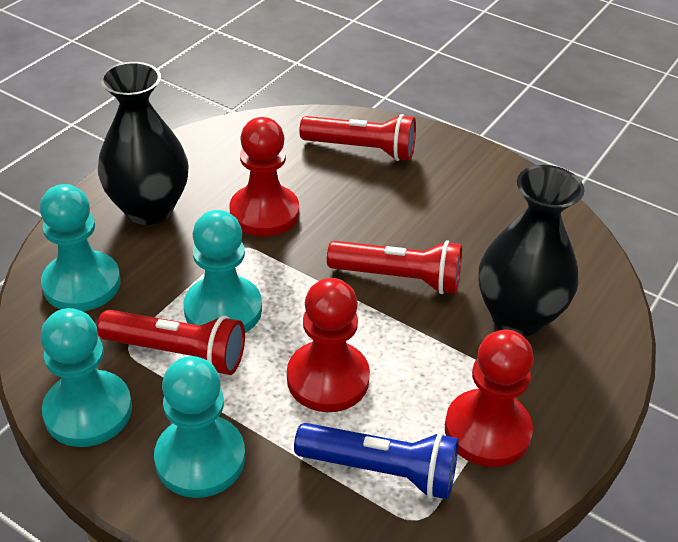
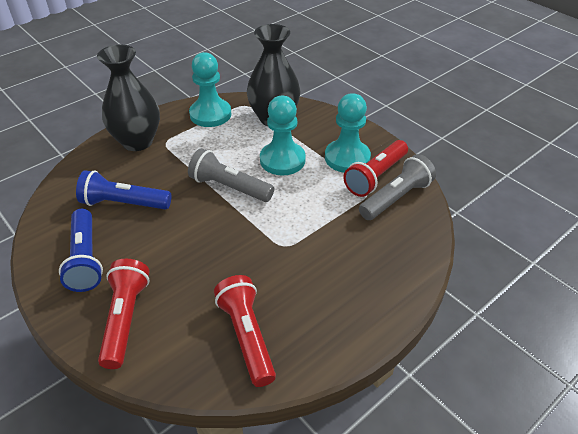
blue flashlight: 1 -> 2
grey flashlight: 0 -> 2
red pawn: 3 -> 0
turquoise pawn: 4 -> 3

